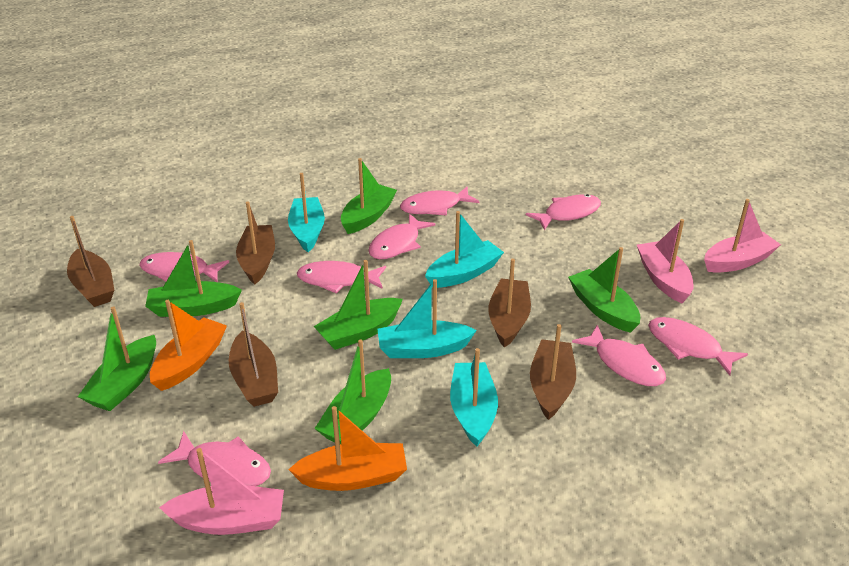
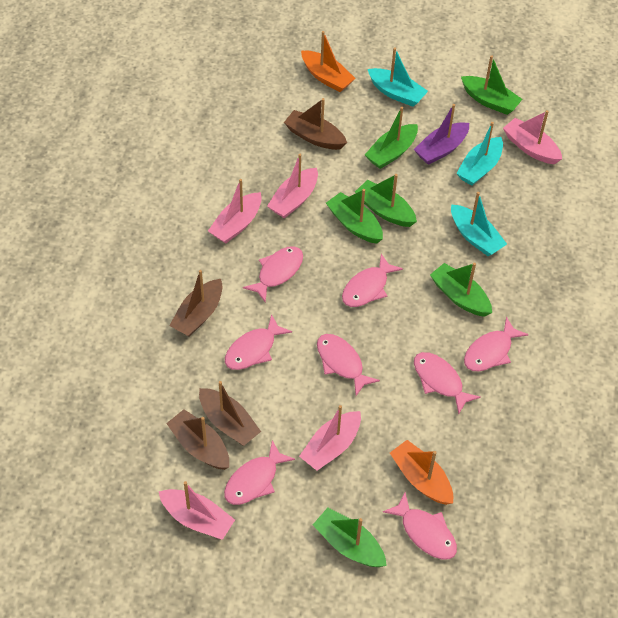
brown boat: 5 -> 4
pink boat: 3 -> 5
purple boat: 0 -> 1
turquoise boat: 4 -> 3

